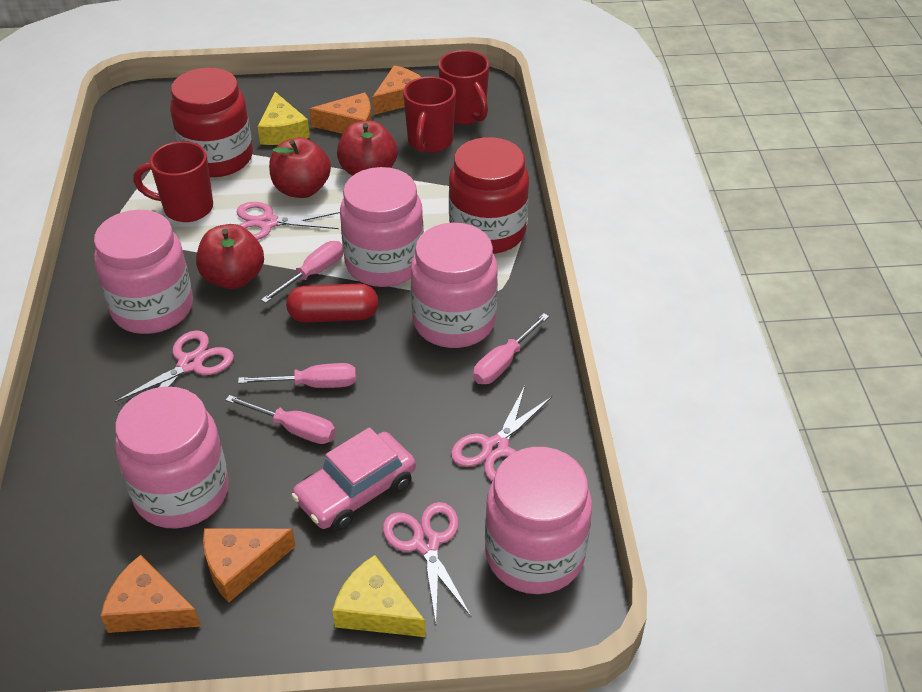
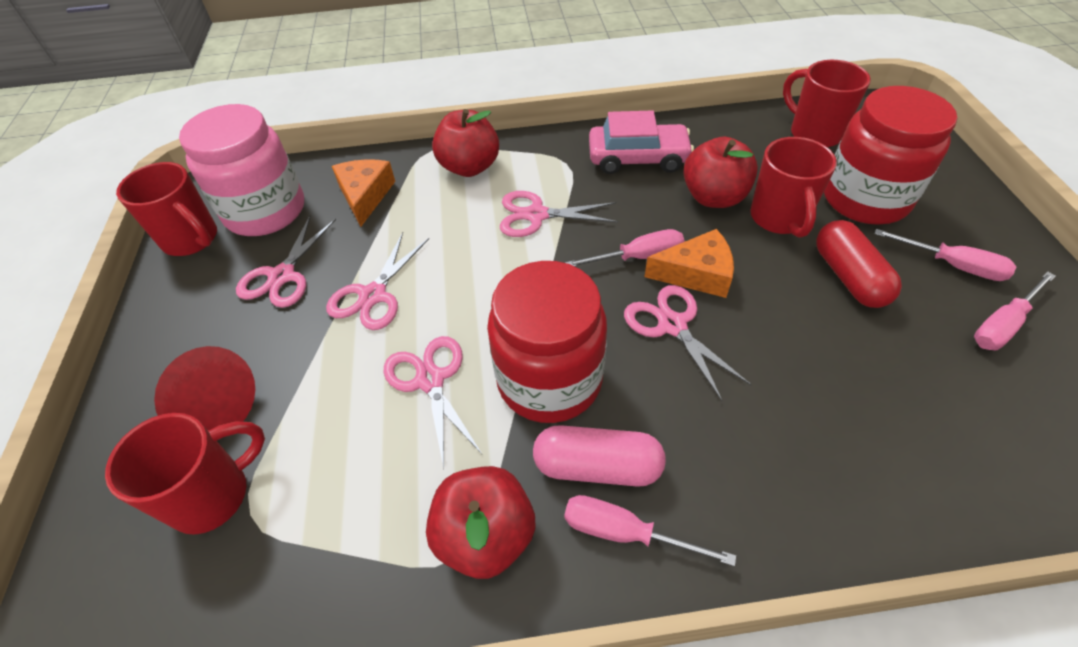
orange cheese: 4 -> 2
pink capsule: 0 -> 1
pink jar: 5 -> 1
pink scissors: 4 -> 5
red cone: 0 -> 1
red mug: 3 -> 4
yellow cheese: 2 -> 0

